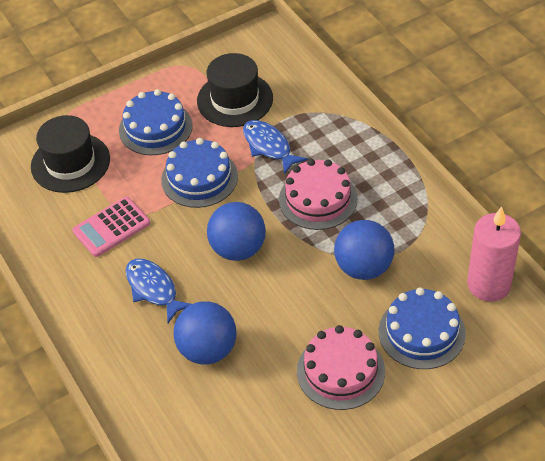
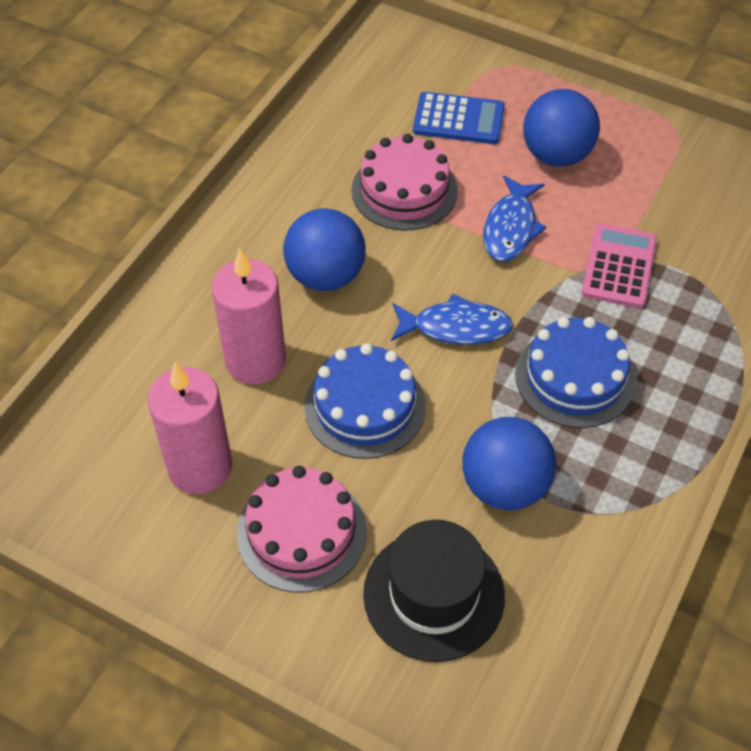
black hat: 2 -> 1
blue cake: 3 -> 2
blue calculator: 0 -> 1
pink candle: 1 -> 2

